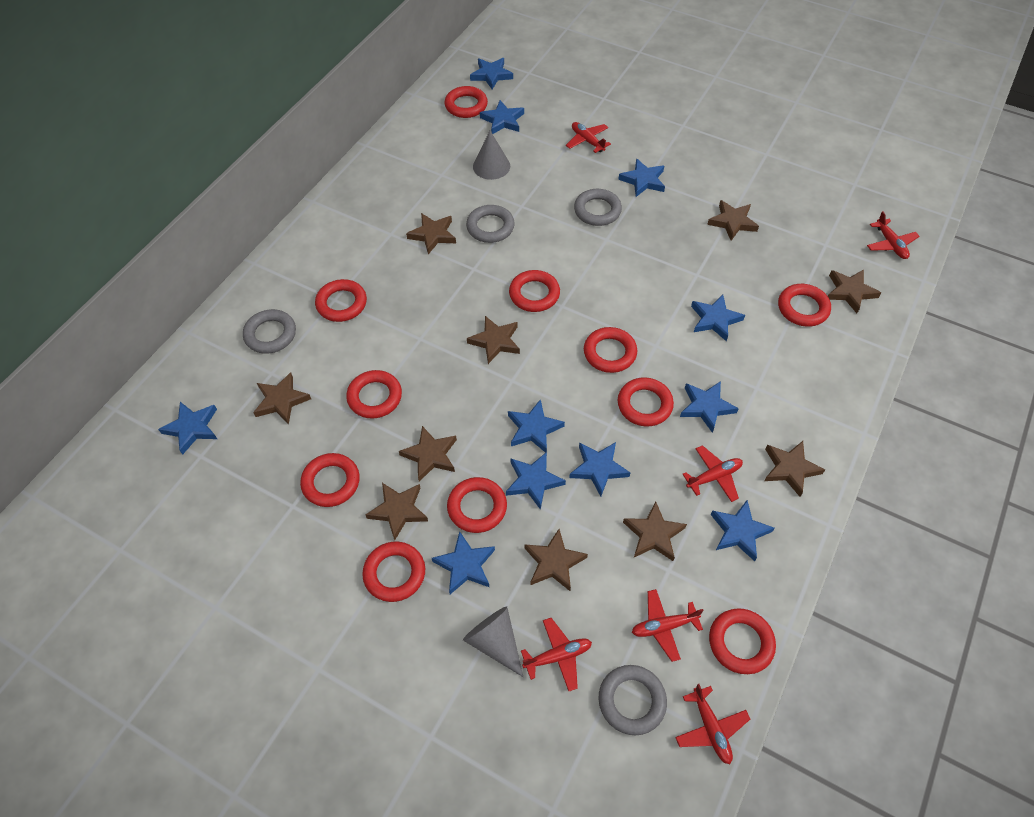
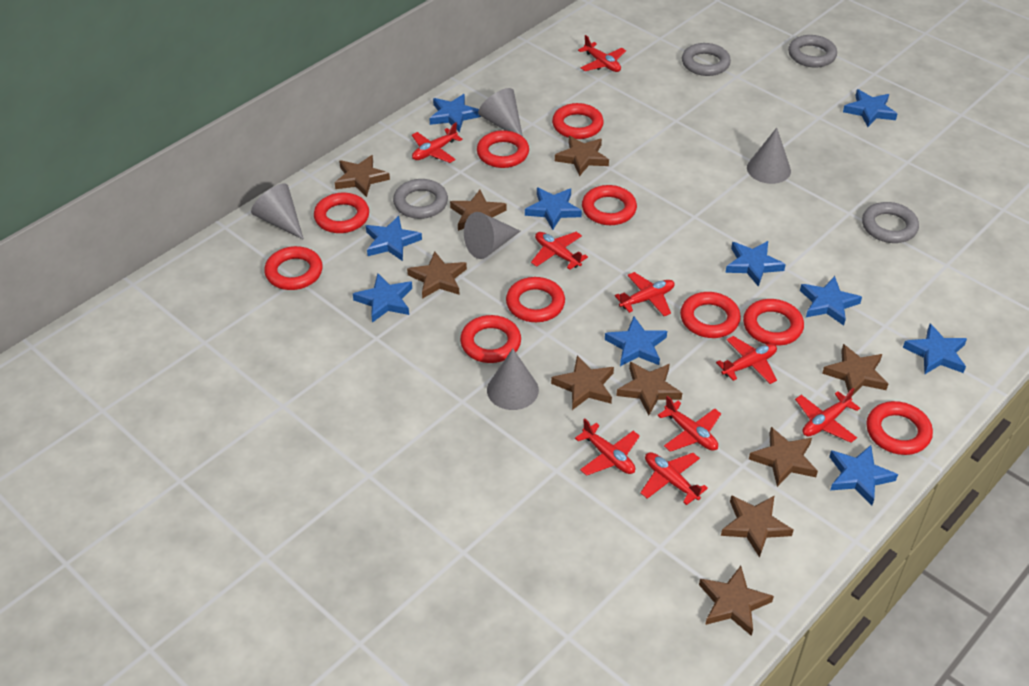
blue star: 11 -> 10
grey cone: 2 -> 5
red plane: 6 -> 9
red ring: 11 -> 10

